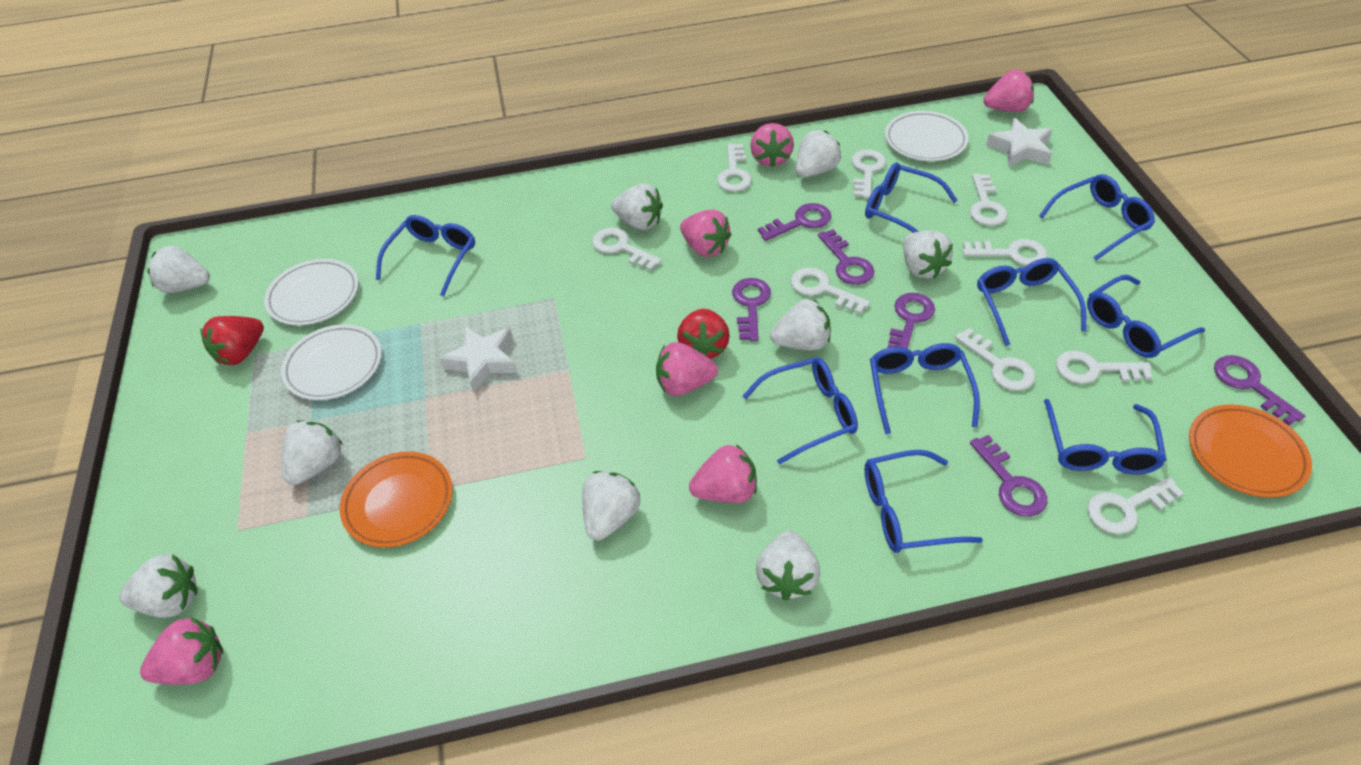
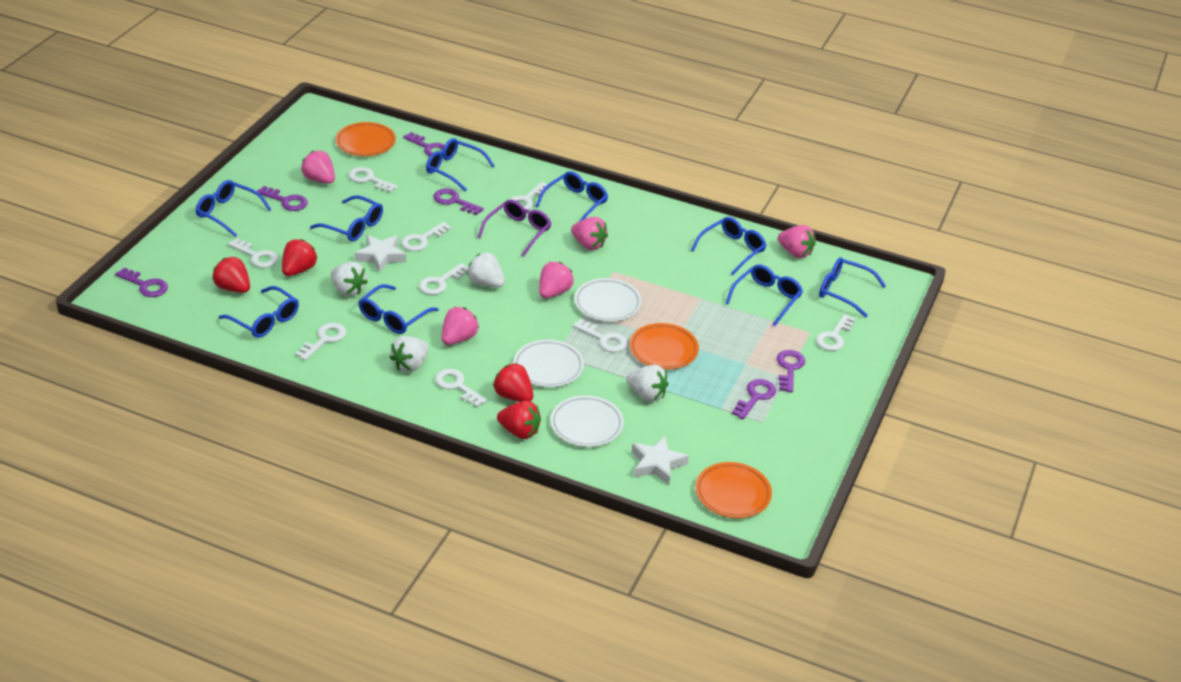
orange plate: 2 -> 3
pink strawberry: 6 -> 5
purple glasses: 0 -> 1
red strawberry: 2 -> 4
white strawberry: 9 -> 4

